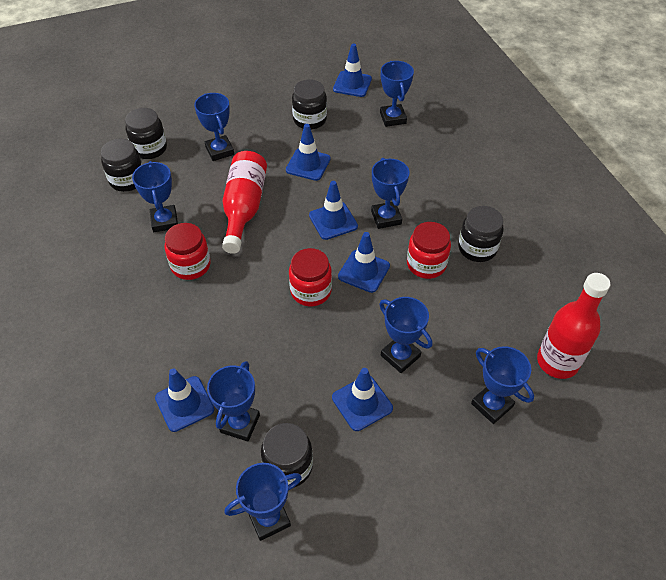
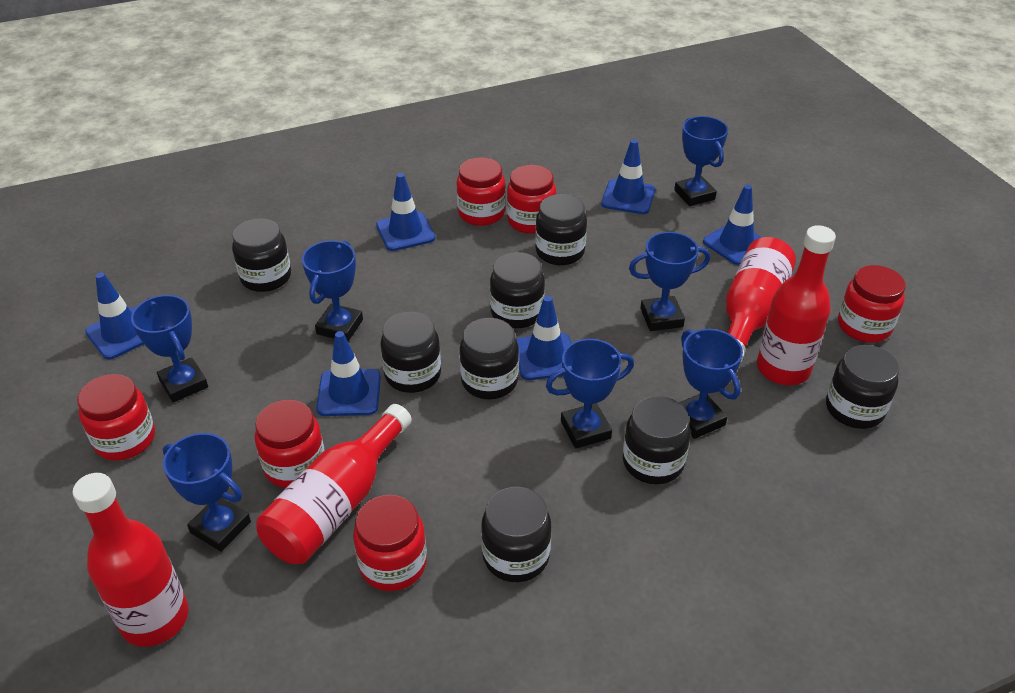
black jar: 5 -> 8
blue trophy: 8 -> 7
red bottle: 2 -> 4
red jar: 3 -> 6

